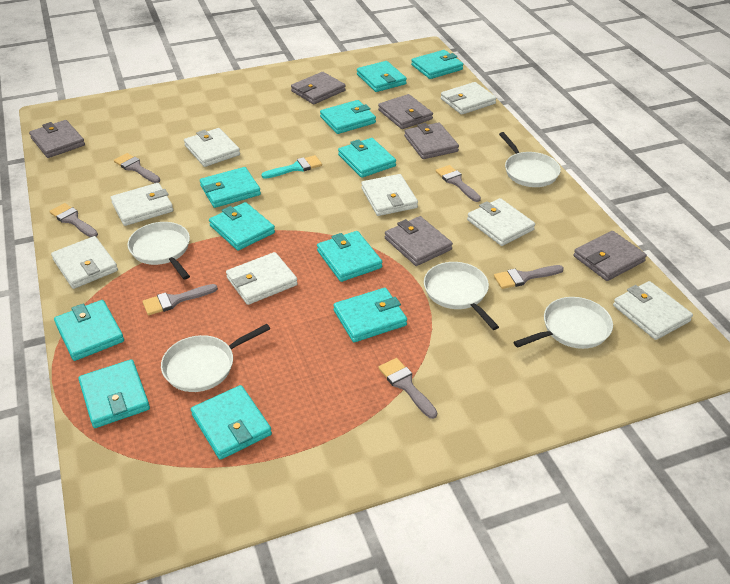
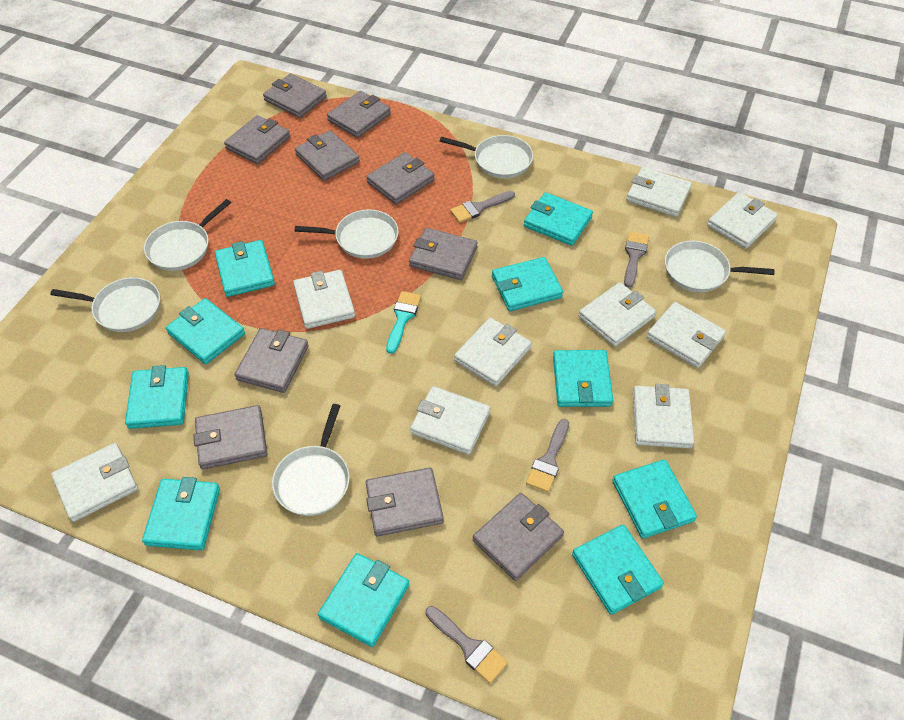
grey brush: 6 -> 4
grey wallet: 6 -> 10
turquoise wallet: 11 -> 10
white pan: 5 -> 6
white wallet: 8 -> 9

